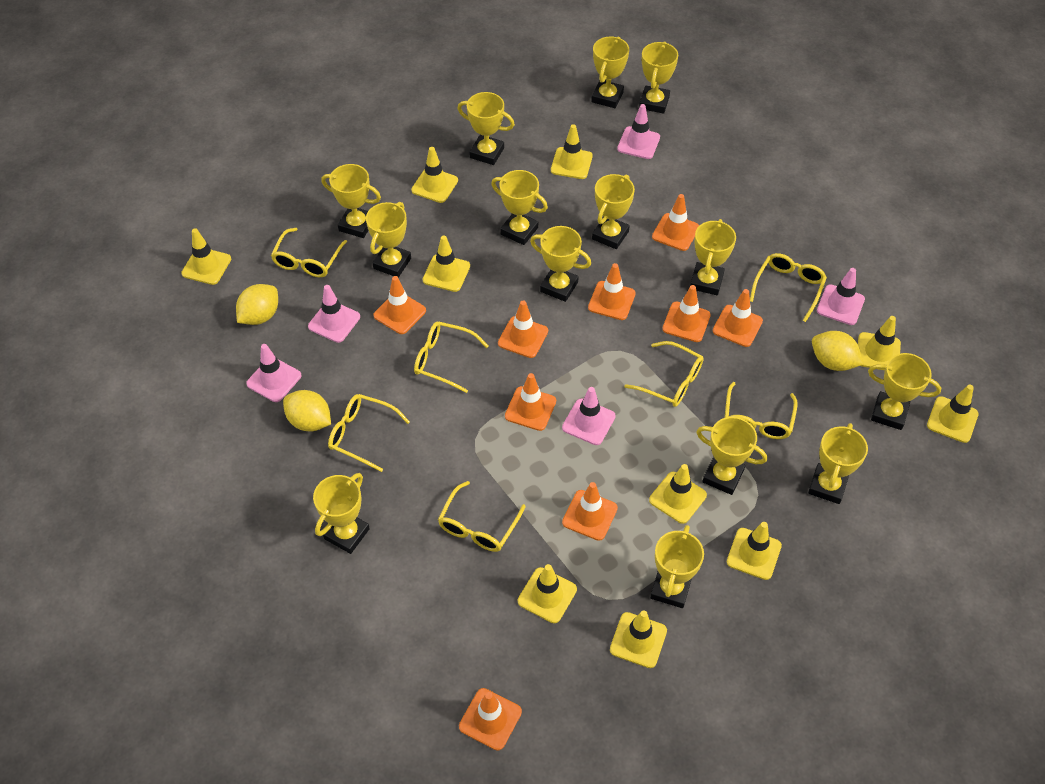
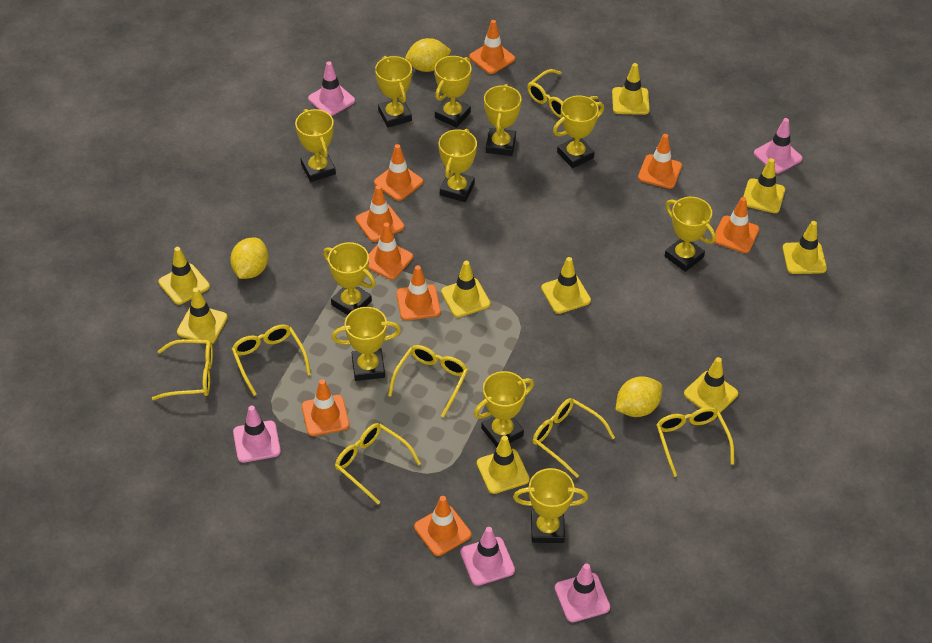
yellow traffic cone: 10 -> 9
yellow trophy: 14 -> 11

